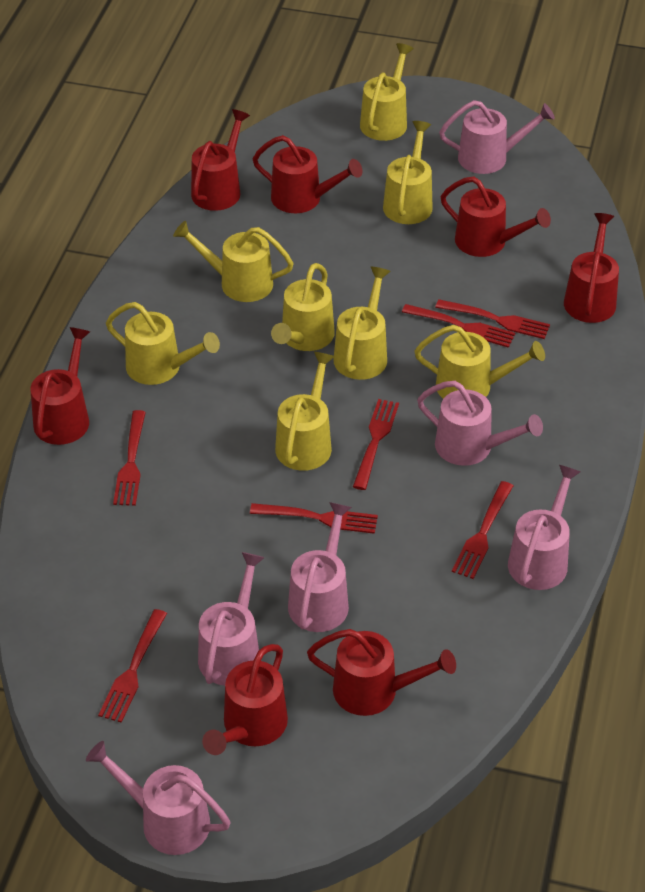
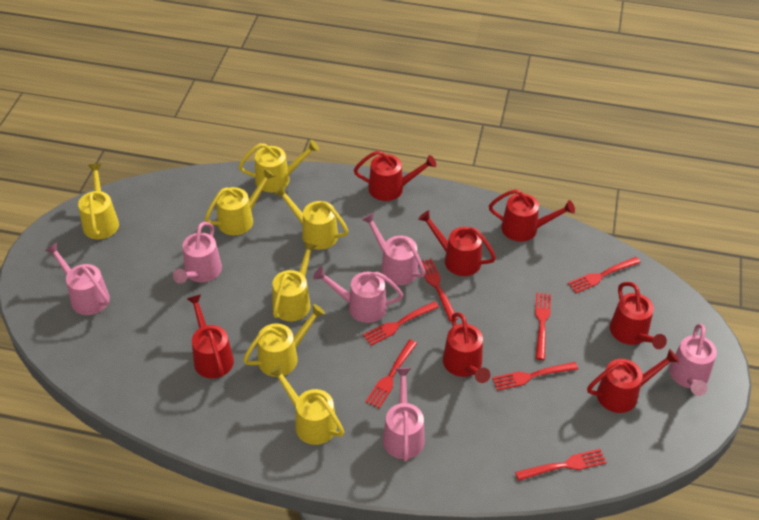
yellow watering can: 8 -> 7

